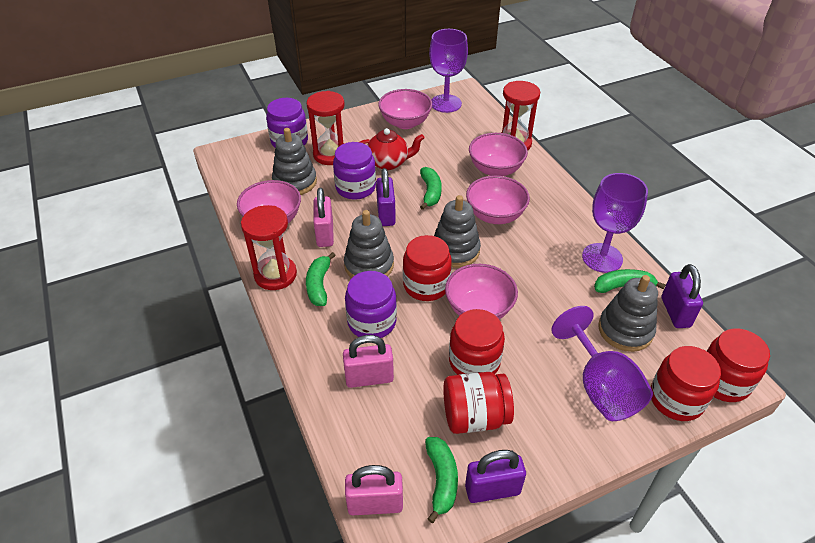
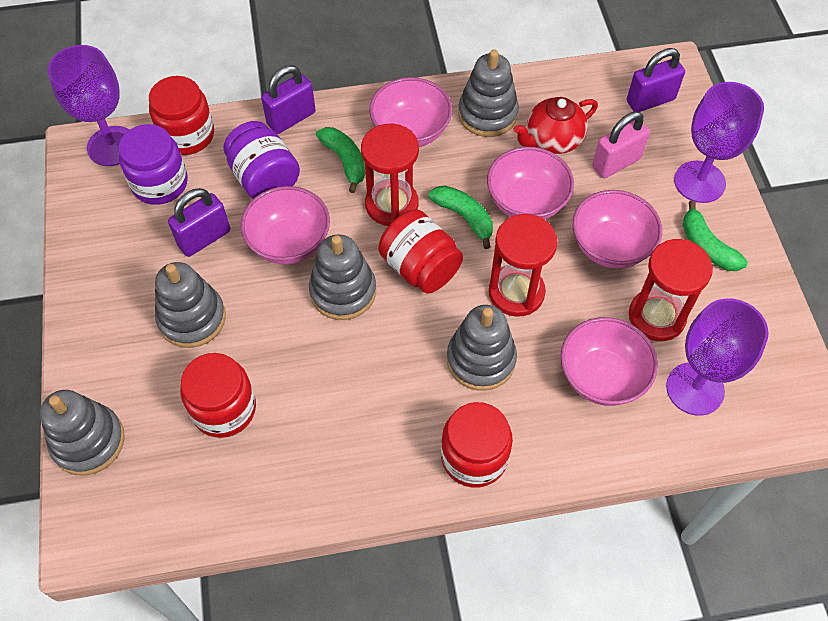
green banana: 4 -> 3
grey stacking toy: 4 -> 5
pink padlock: 3 -> 1
purple jar: 3 -> 2
red jar: 5 -> 4

